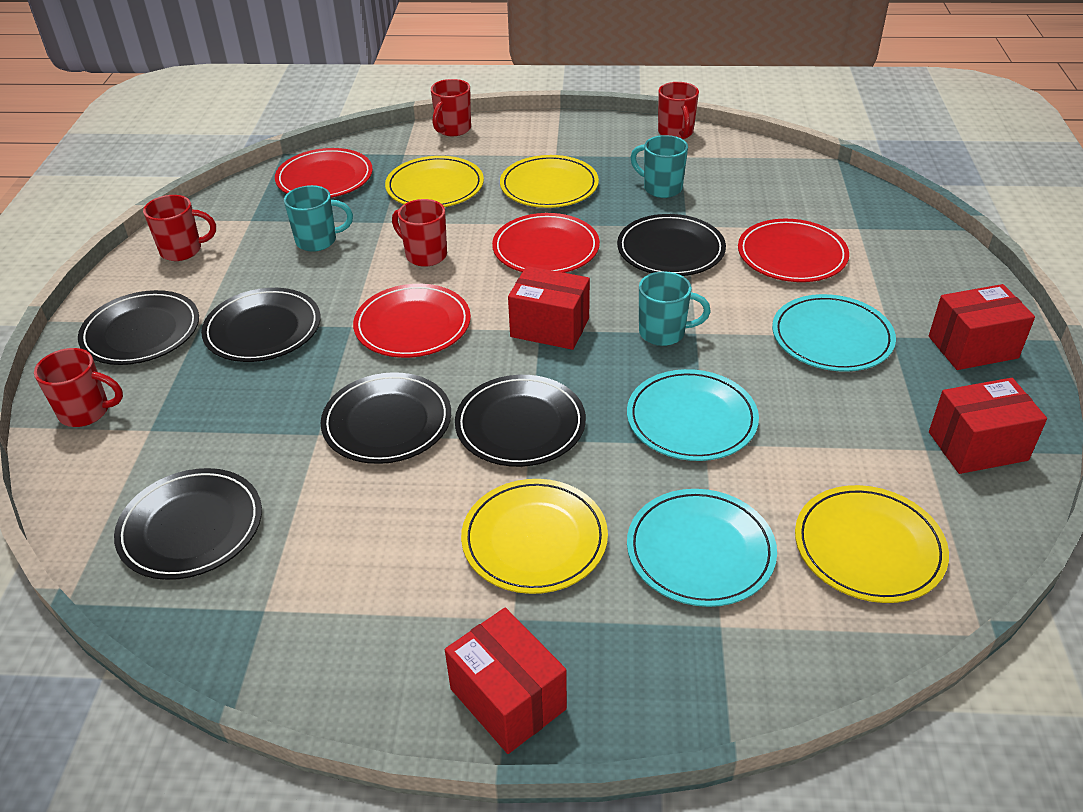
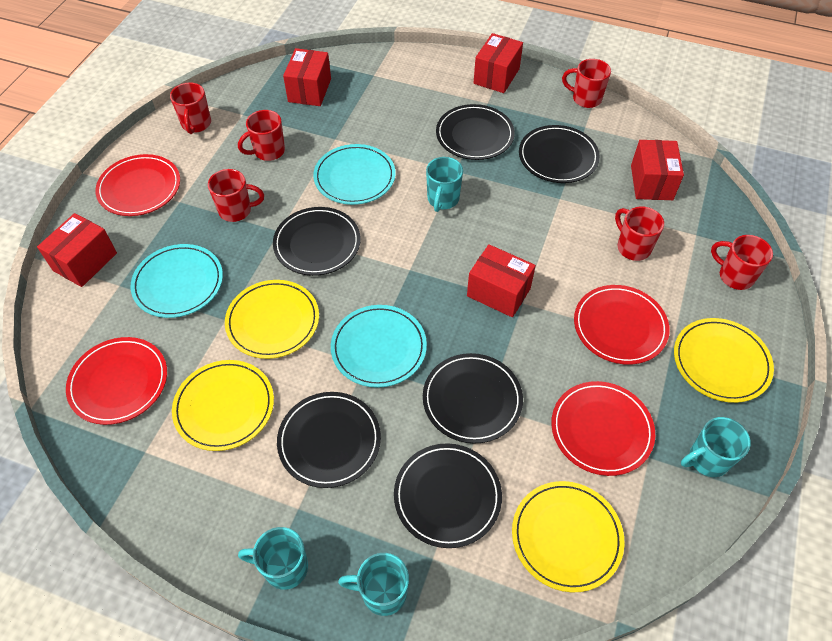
red box: 4 -> 5
red mug: 5 -> 6
turquoise mug: 3 -> 4

